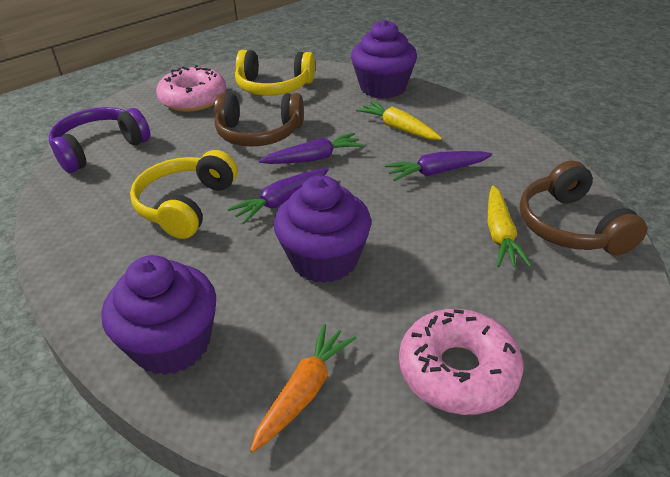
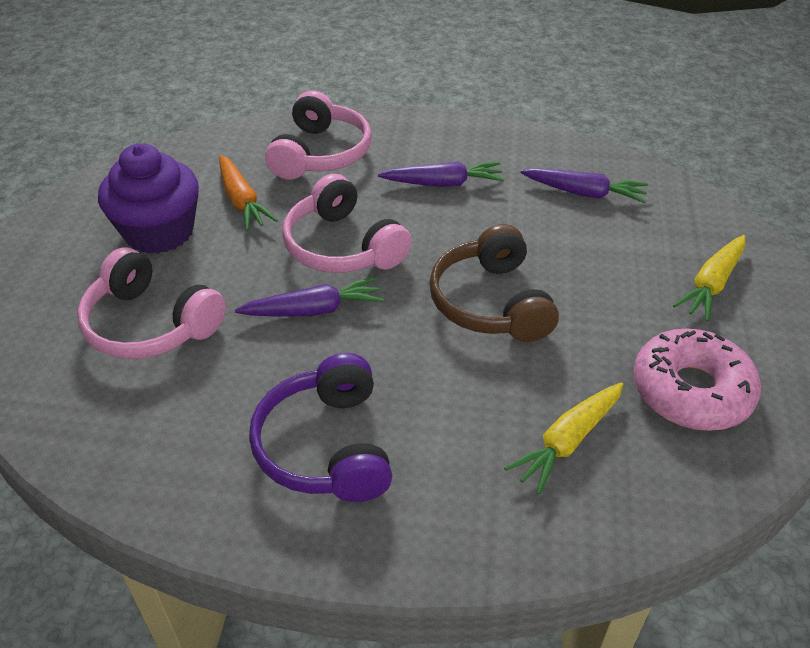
brown headphones: 2 -> 1
pink donut: 2 -> 1
pink headphones: 0 -> 3
purple cupcake: 3 -> 1
yellow headphones: 2 -> 0

